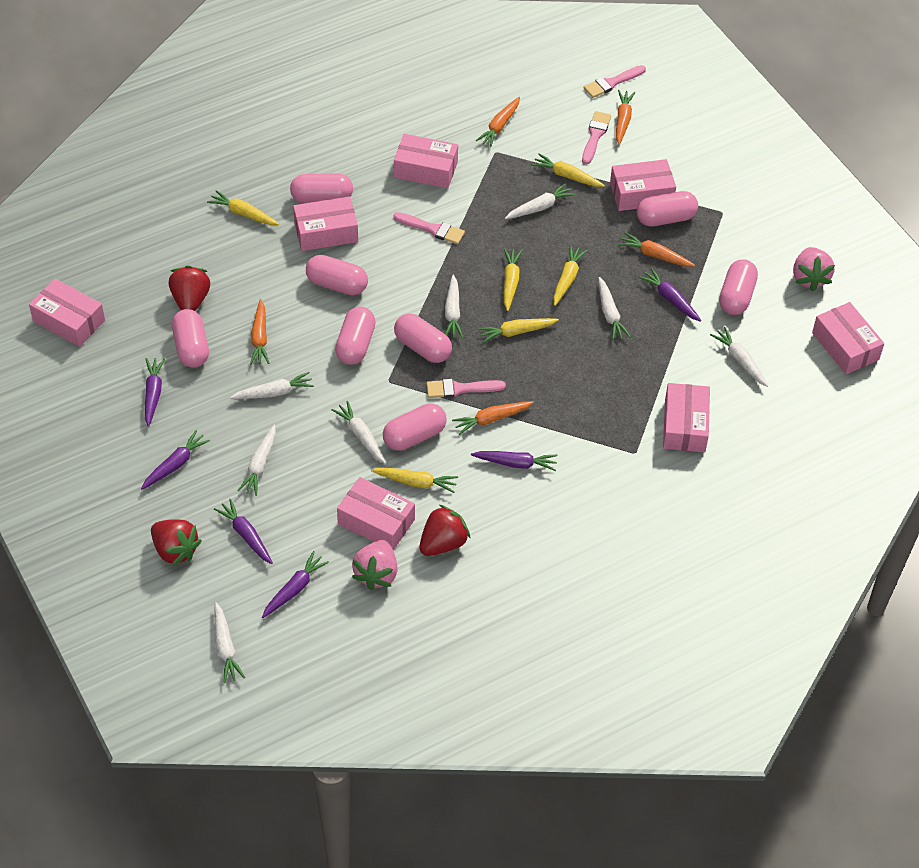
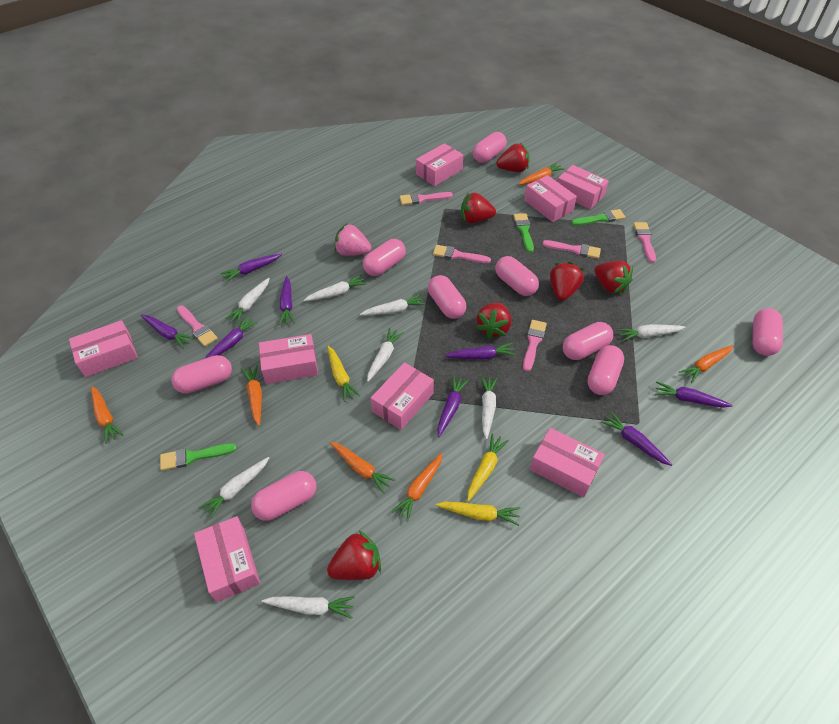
green brush: 0 -> 3
orange carrot: 5 -> 6
pink box: 7 -> 8
pink brush: 4 -> 6
pink capsule: 8 -> 9
pink strawberry: 2 -> 1
purple carrot: 6 -> 8
red strawberry: 3 -> 6
yellow carrot: 6 -> 3

